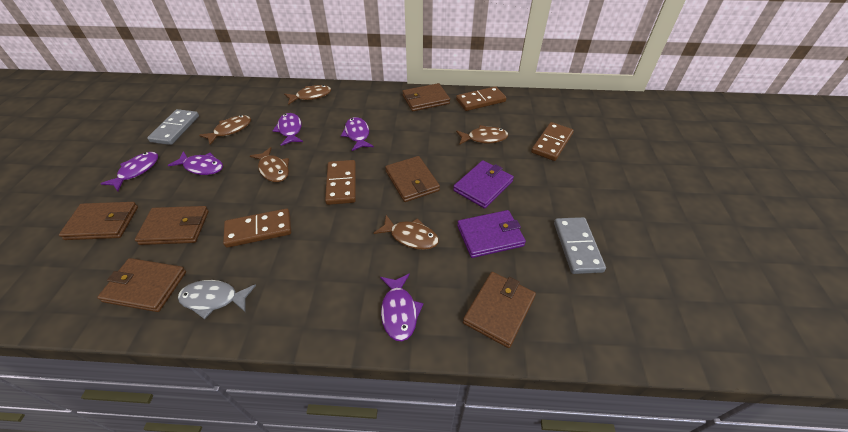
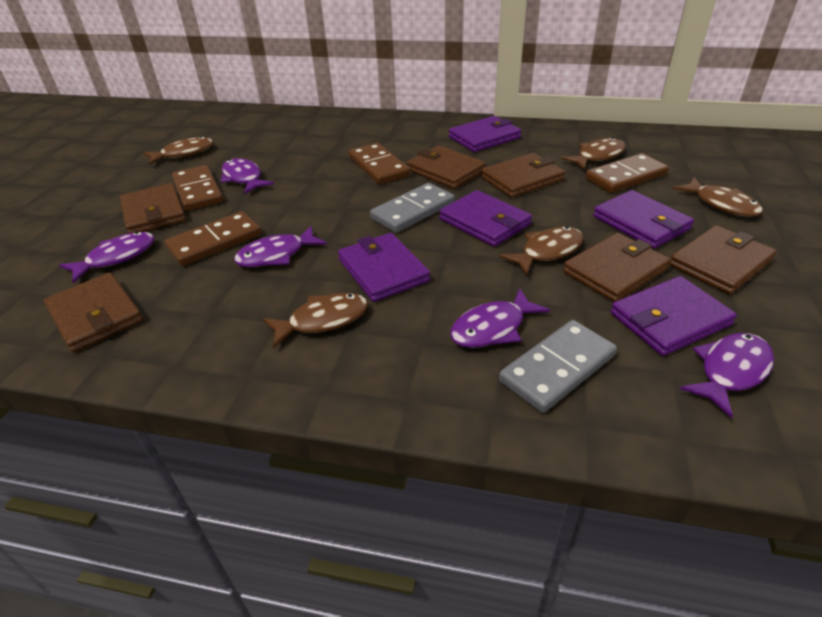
grey fish: 1 -> 0
purple wallet: 2 -> 5

